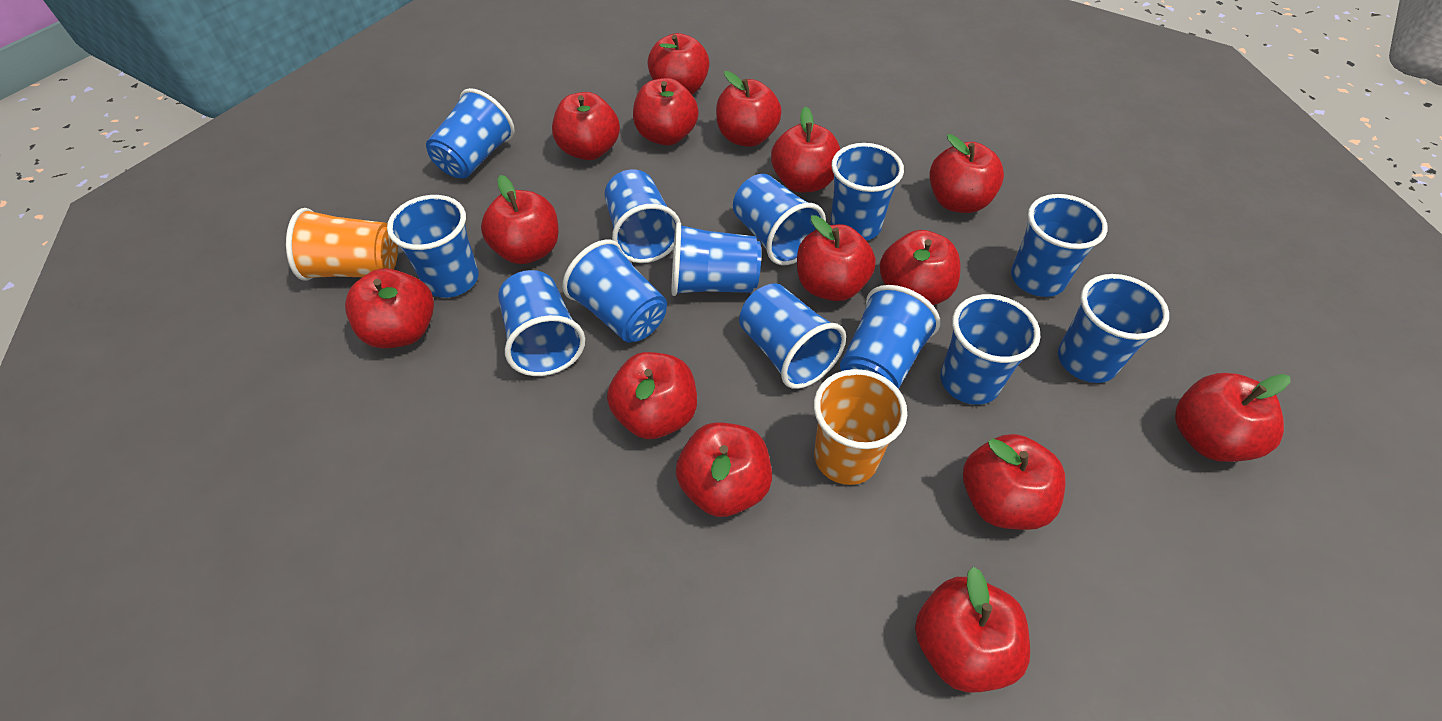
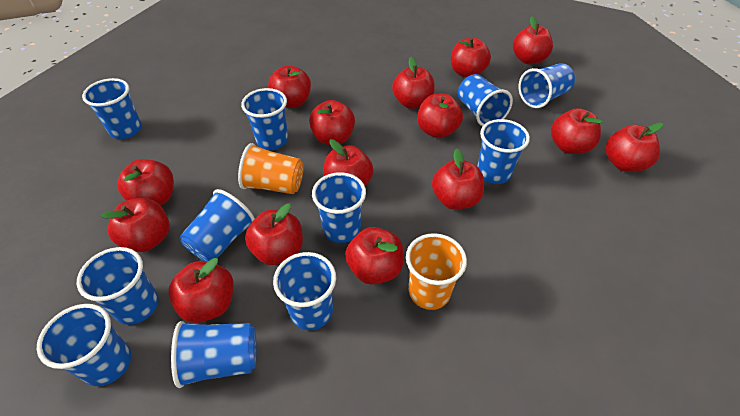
blue cup: 13 -> 11

